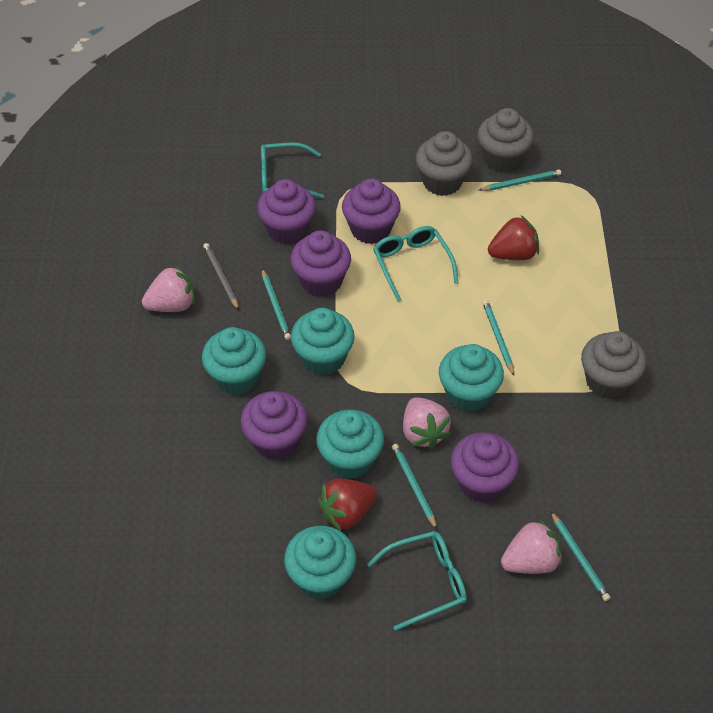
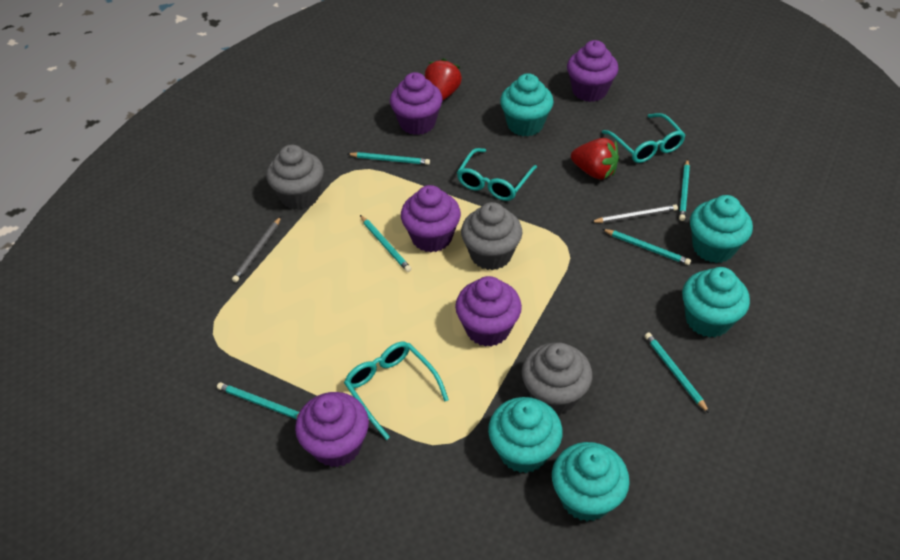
grey pencil: 1 -> 2
pink strawberry: 3 -> 0
turquoise pencil: 5 -> 6

